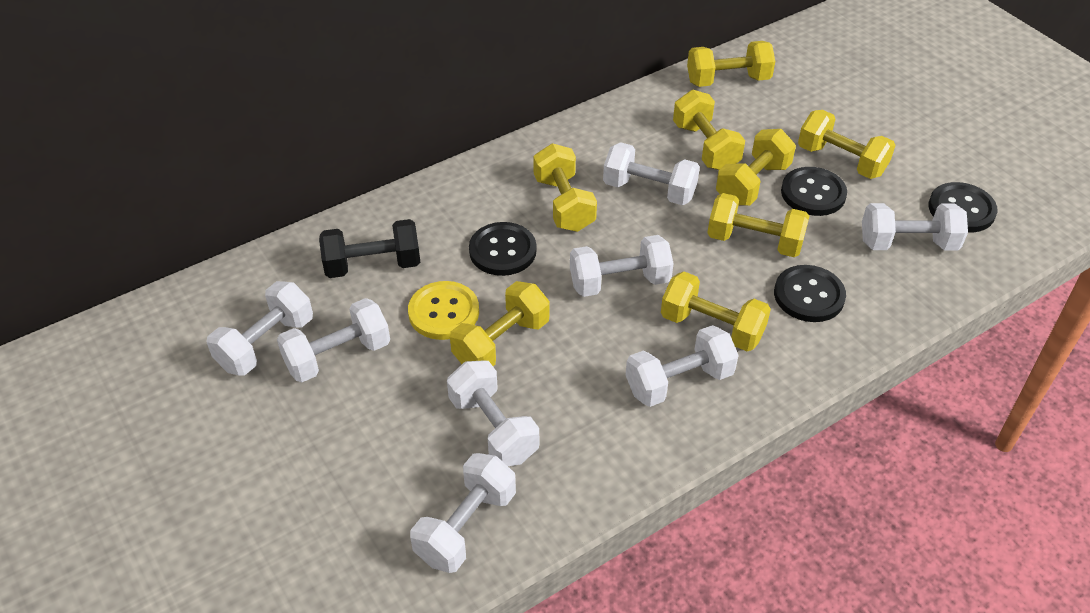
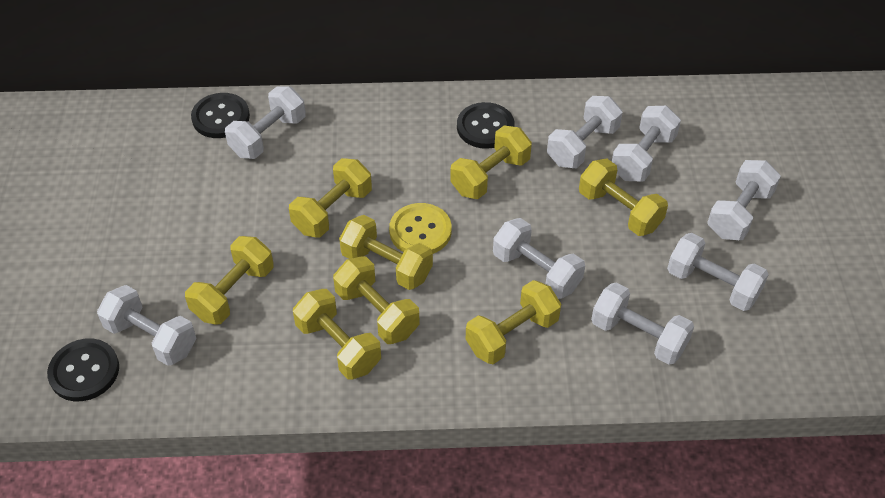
black button: 4 -> 3
black dumbbell: 1 -> 0

